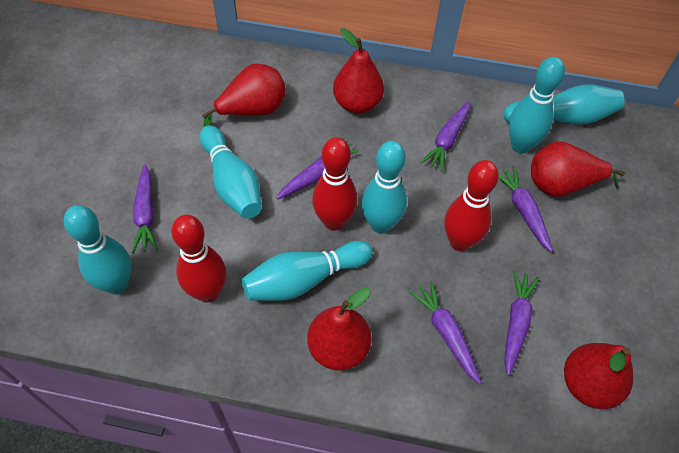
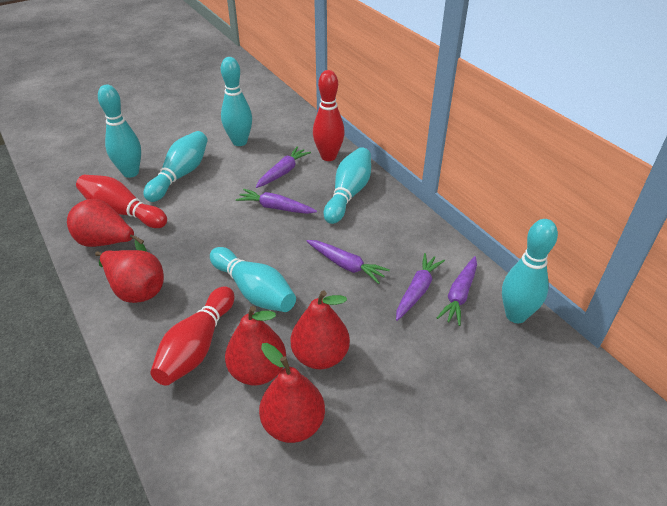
purple carrot: 6 -> 5

